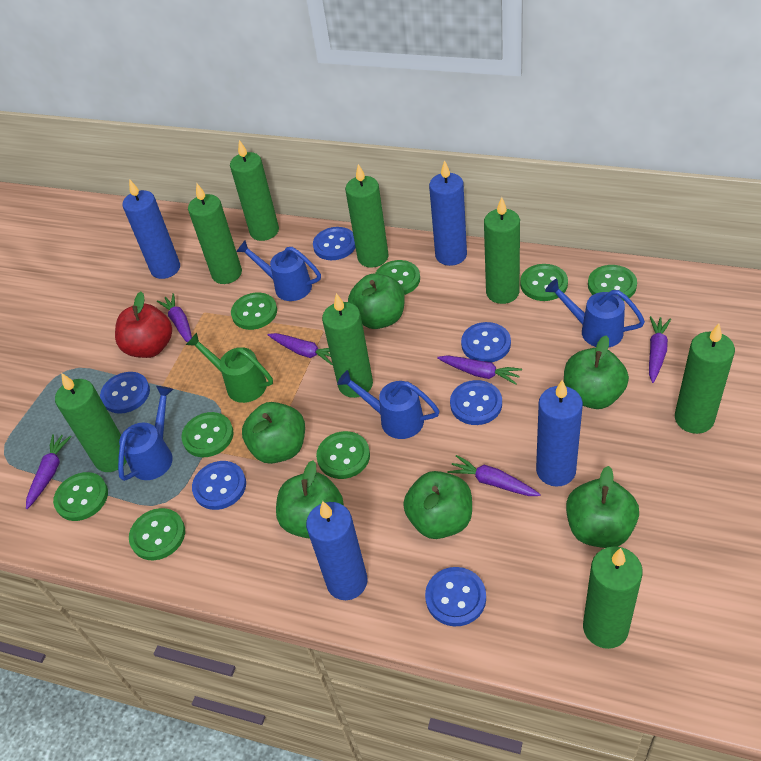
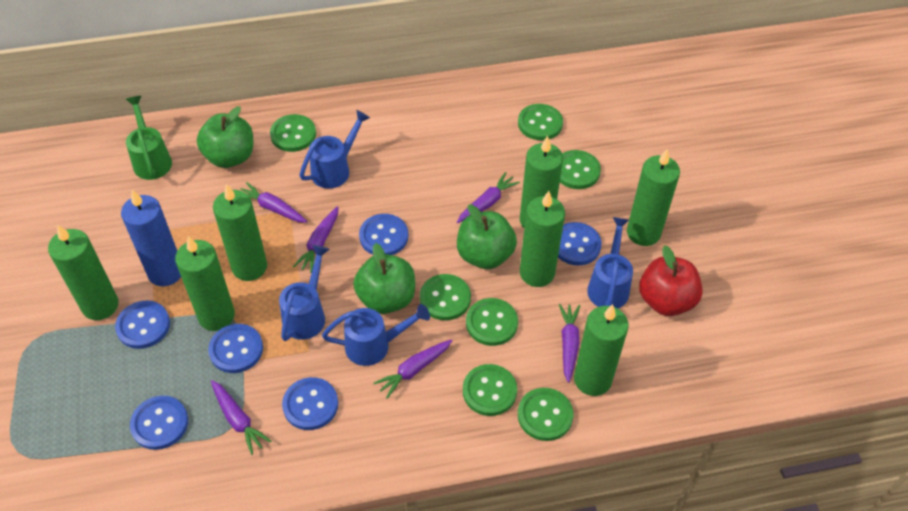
blue candle: 4 -> 1
green apple: 6 -> 3
green button: 8 -> 7
green candle: 8 -> 7

